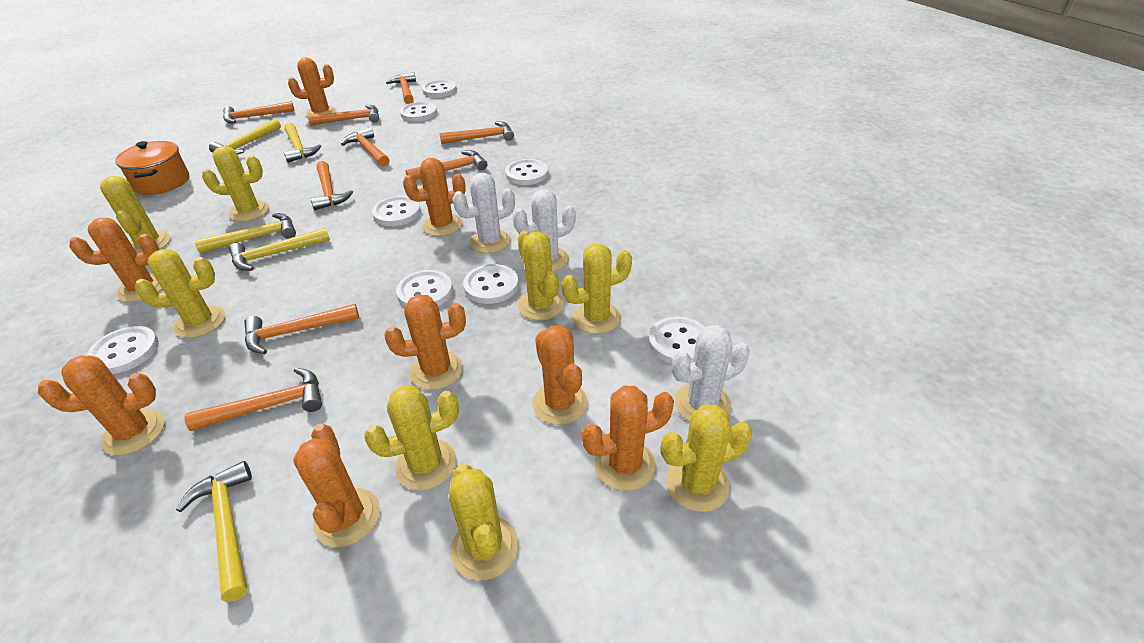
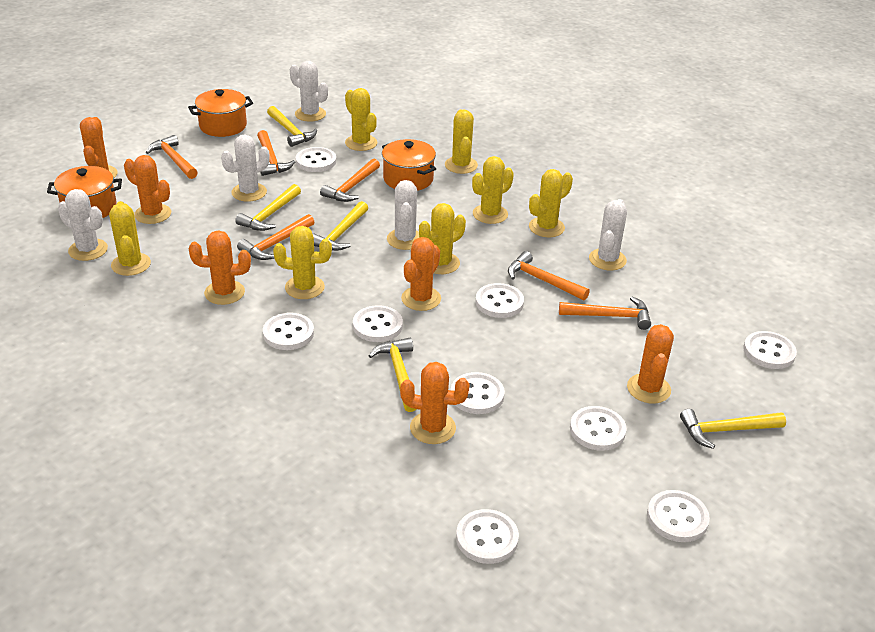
orange cactus: 8 -> 6
orange hammer: 9 -> 6
orange pot: 1 -> 3
white button: 8 -> 9
white cactus: 3 -> 5
yellow cactus: 8 -> 7

